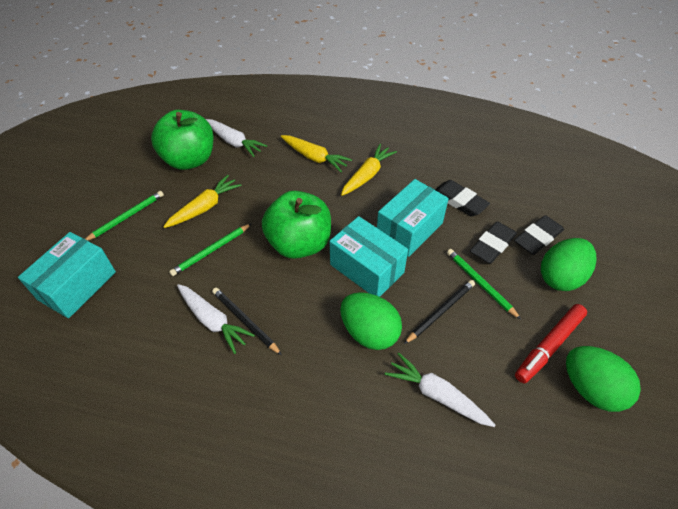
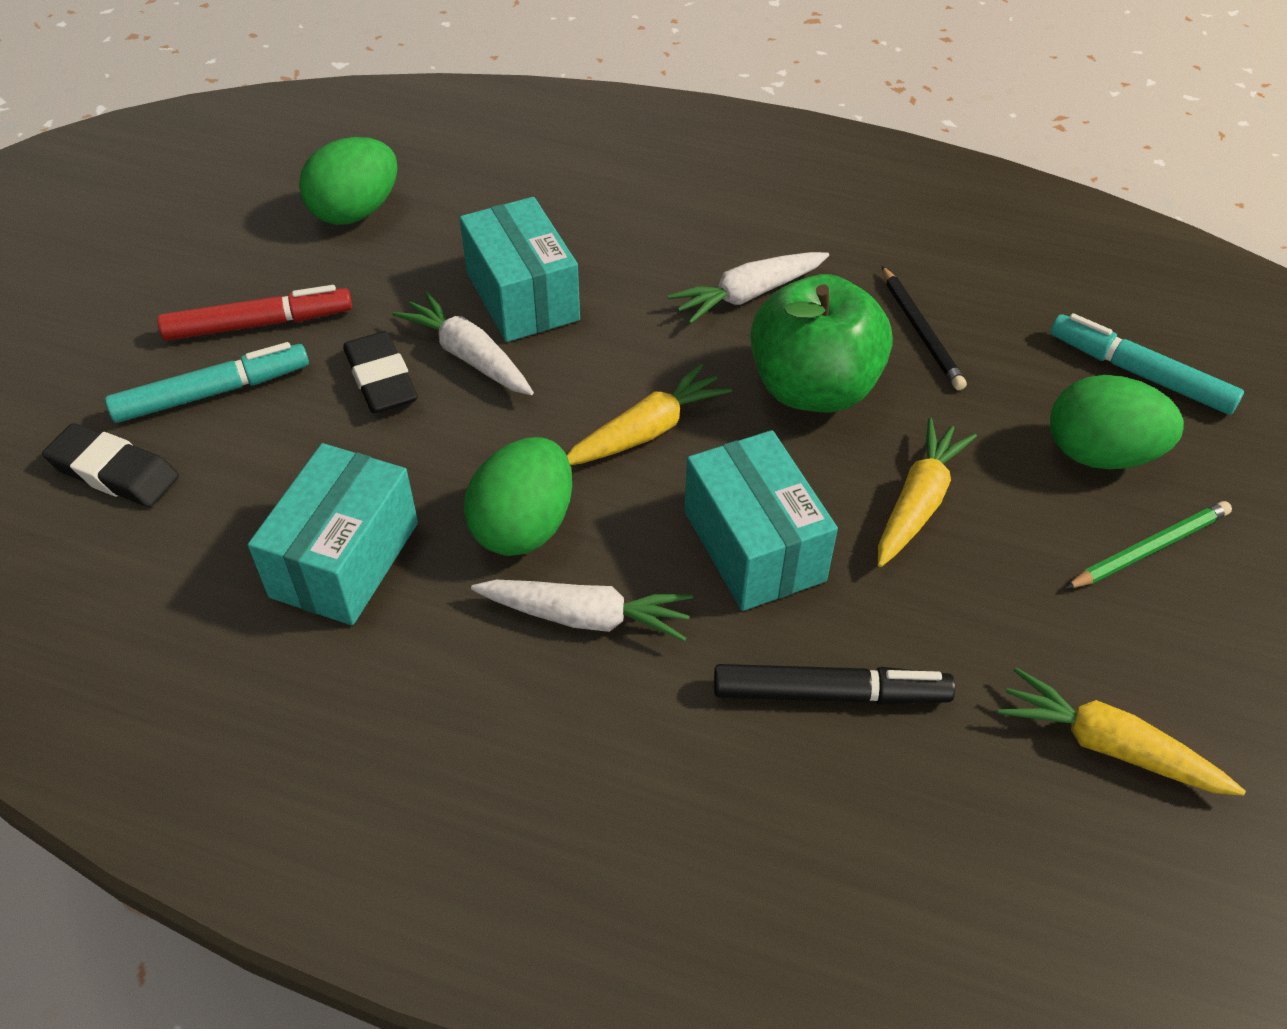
black eraser: 3 -> 2
black marker: 0 -> 1
black pencil: 2 -> 1
green apple: 2 -> 1
green pencil: 3 -> 1
turquoise marker: 0 -> 2

